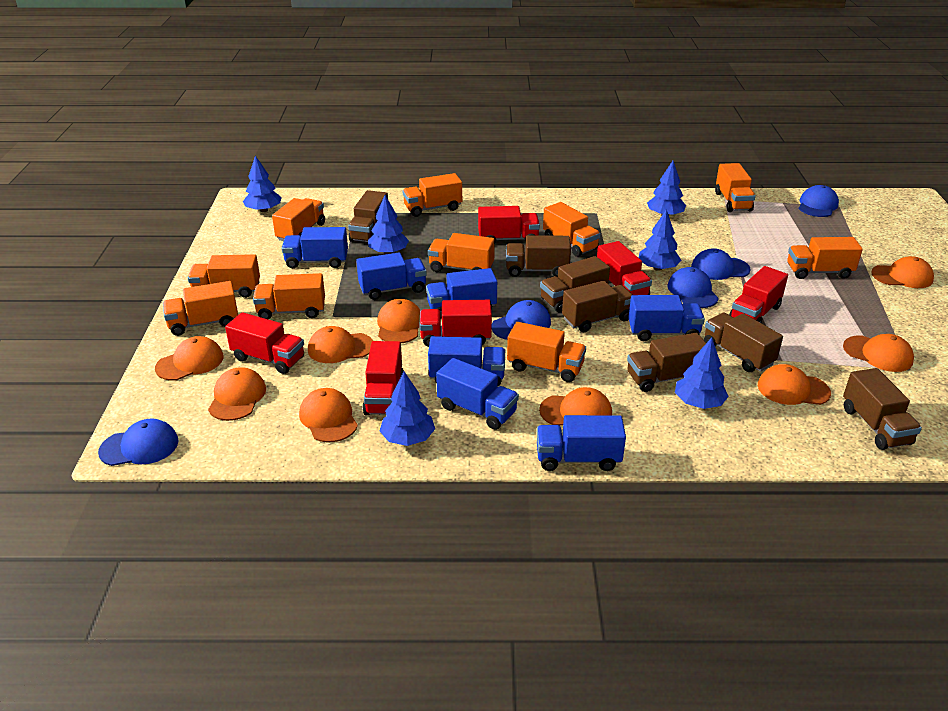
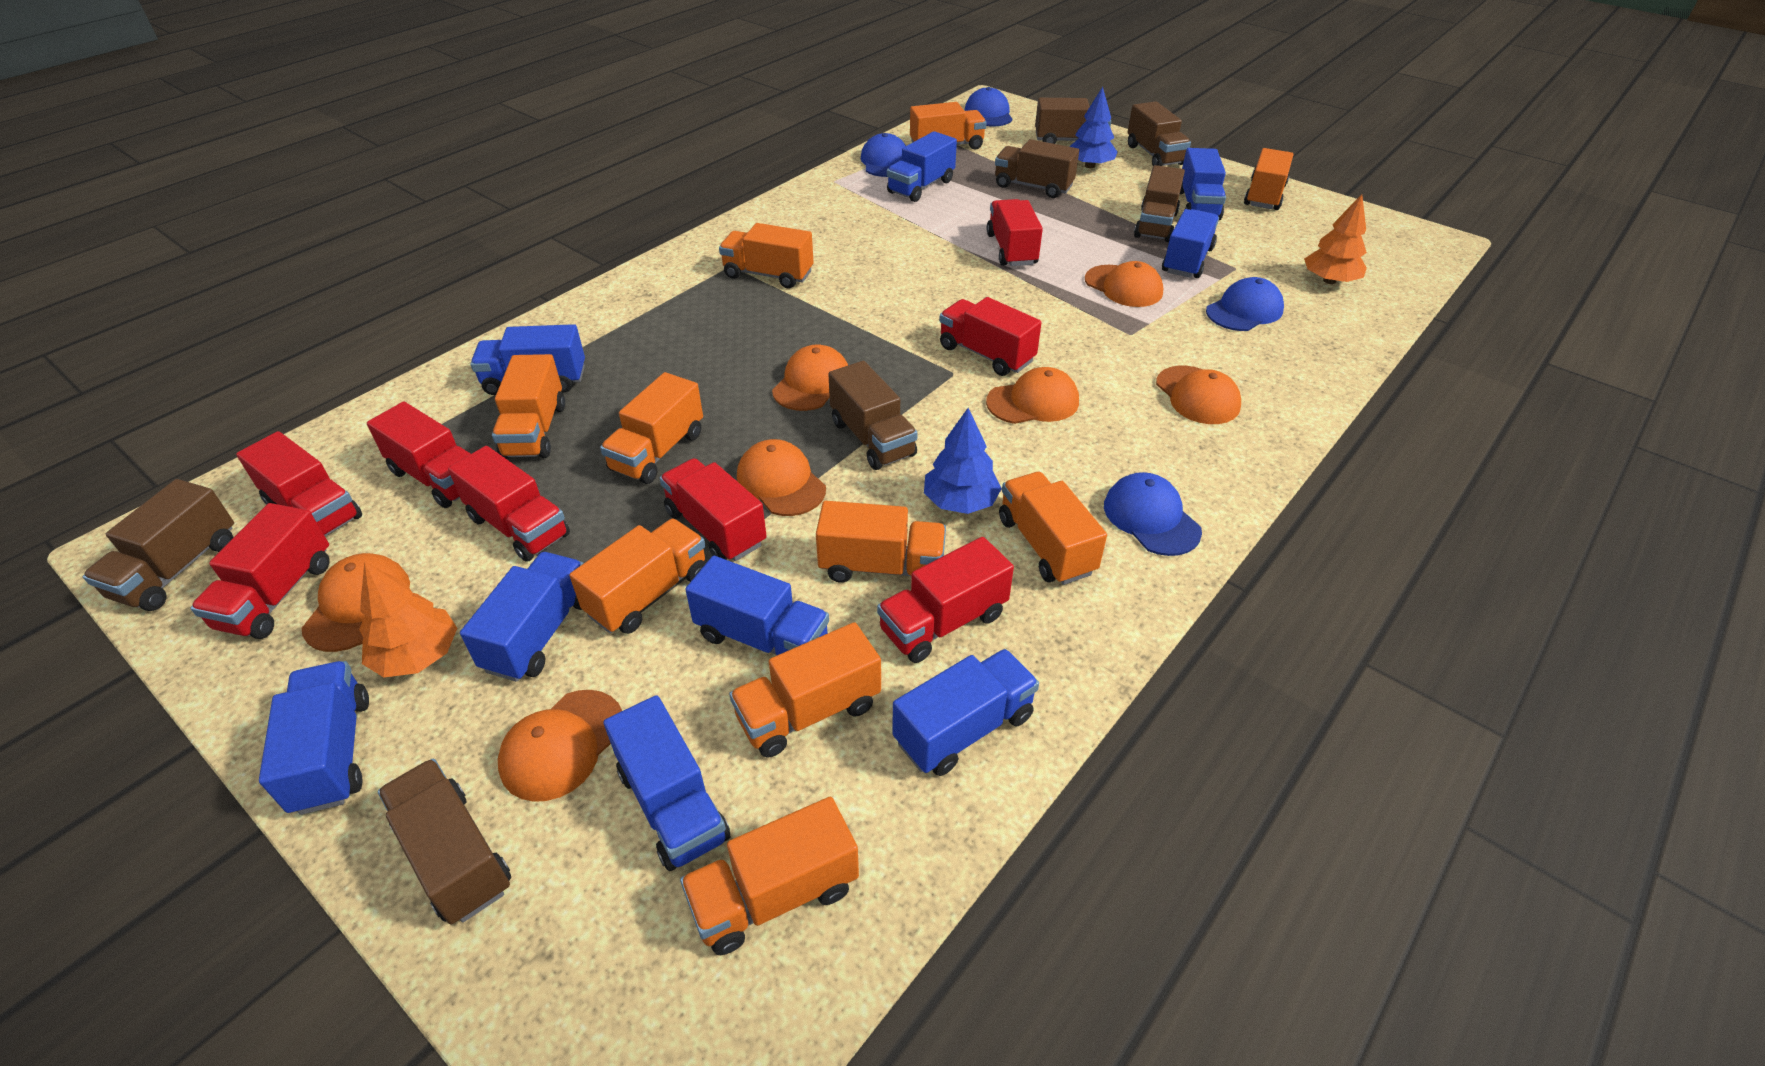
blue cap: 5 -> 4
blue tree: 6 -> 2
blue truck: 7 -> 9
orange cap: 9 -> 7
orange tree: 0 -> 2
red truck: 6 -> 8

